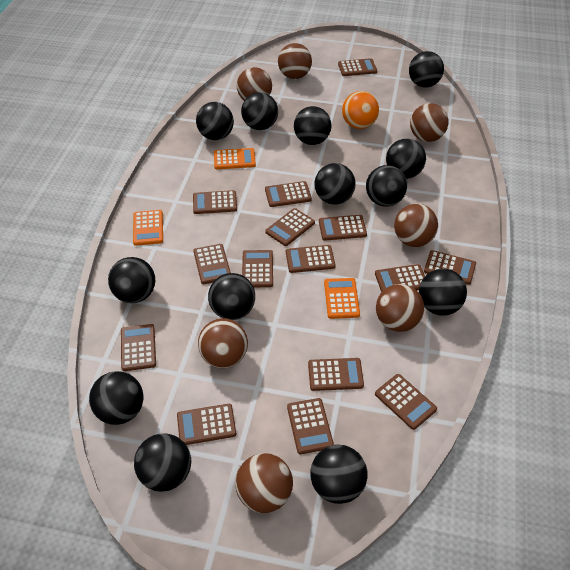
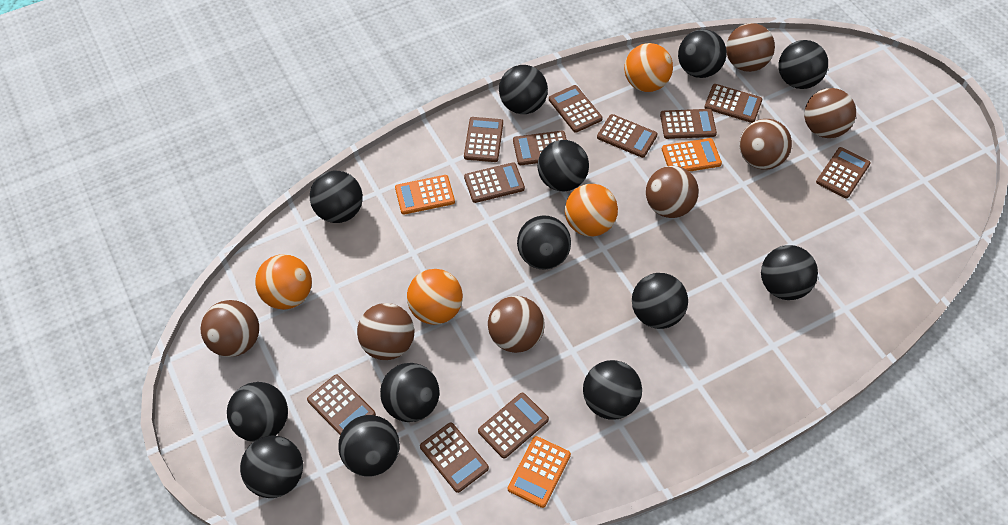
brown calculator: 15 -> 11
orange ball: 1 -> 4

